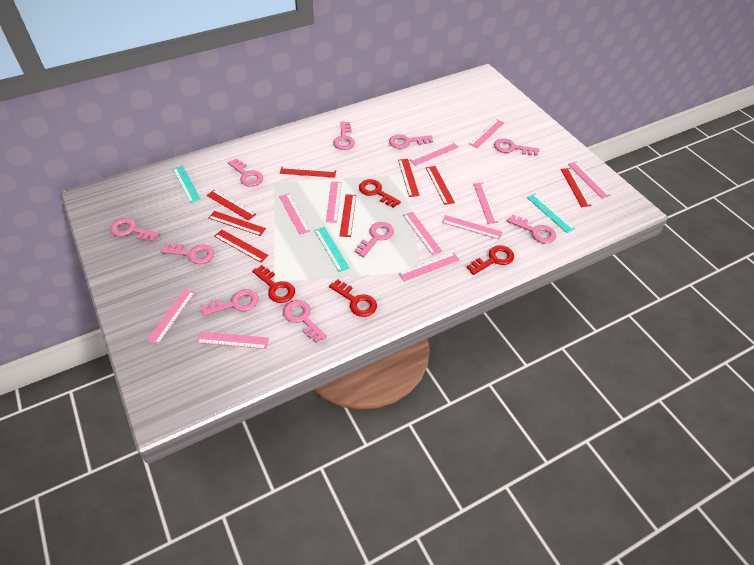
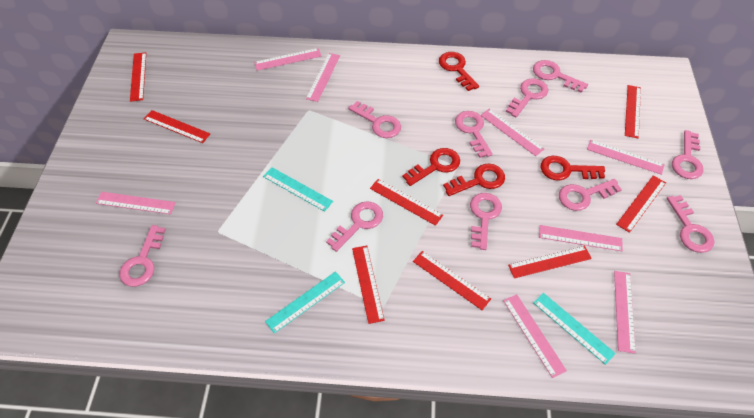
pink ruler: 11 -> 8

